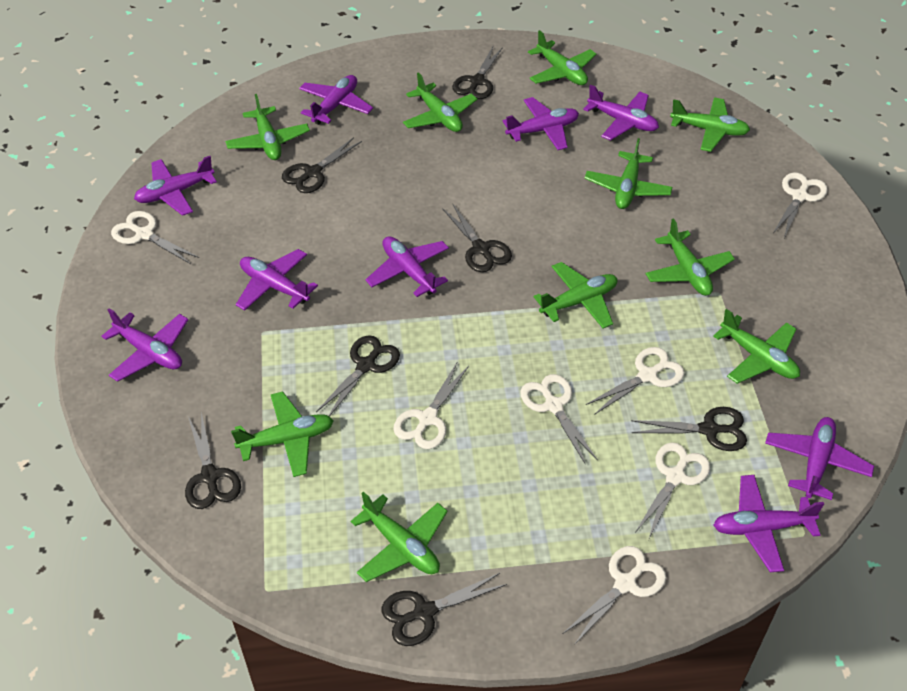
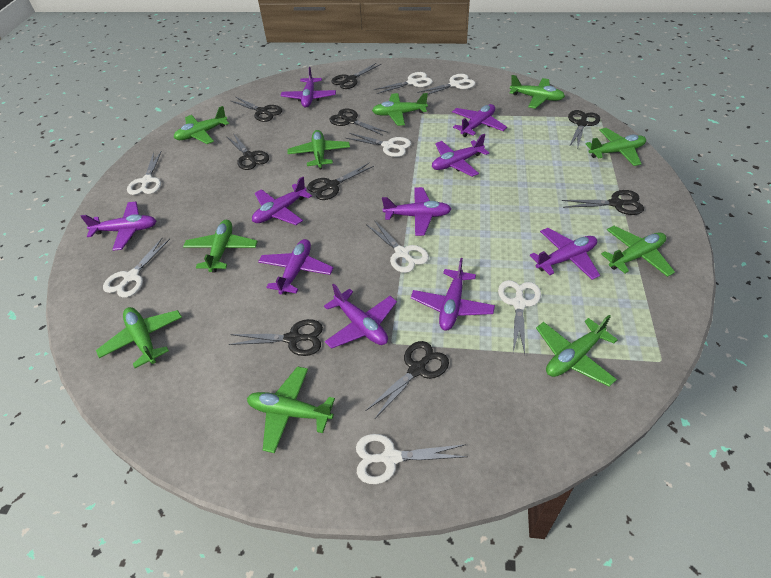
black scissors: 7 -> 9
purple plane: 9 -> 10
white scissors: 7 -> 8

